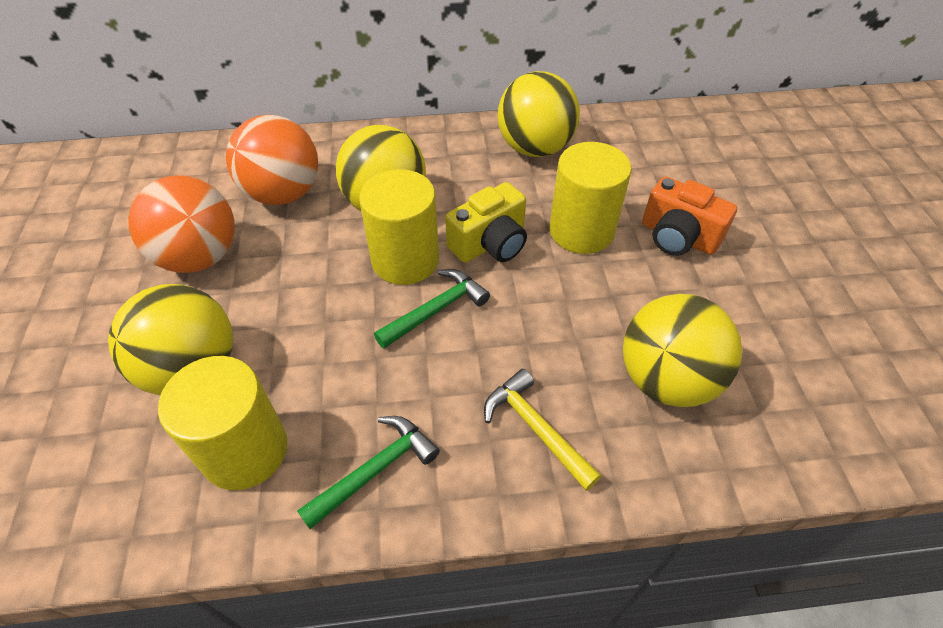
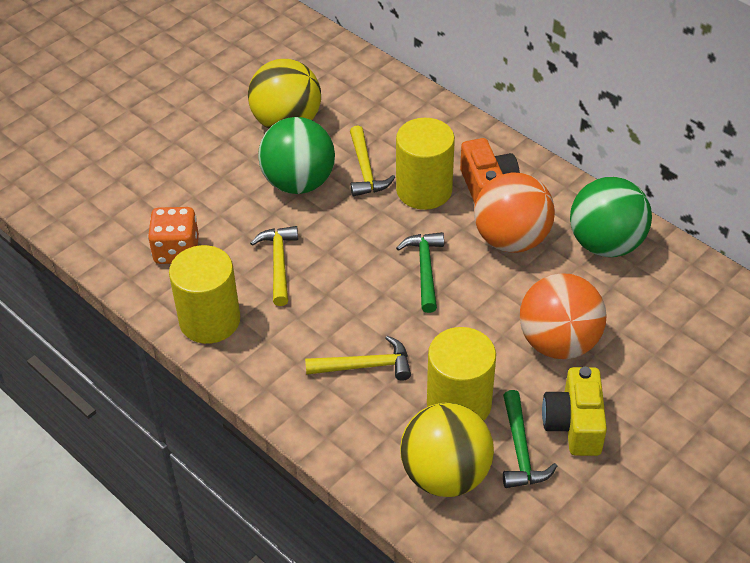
green ball: 0 -> 2
orange dice: 0 -> 1
yellow ball: 4 -> 2
yellow hammer: 1 -> 3

